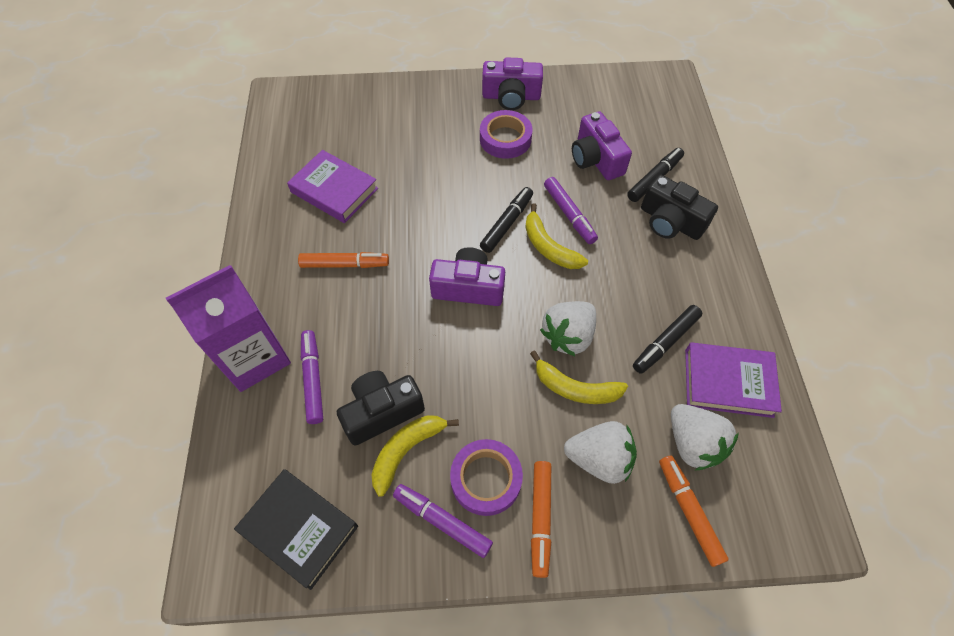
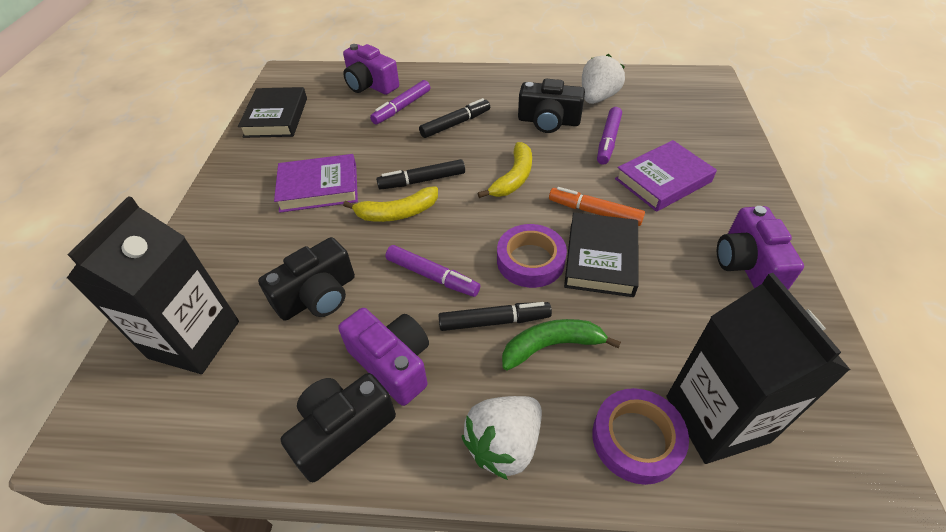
black book: 1 -> 2
black camera: 2 -> 3
black carton: 0 -> 2
green banana: 0 -> 1
orange marker: 3 -> 1
purple carton: 1 -> 0
white strawberry: 3 -> 2
yellow banana: 3 -> 2

